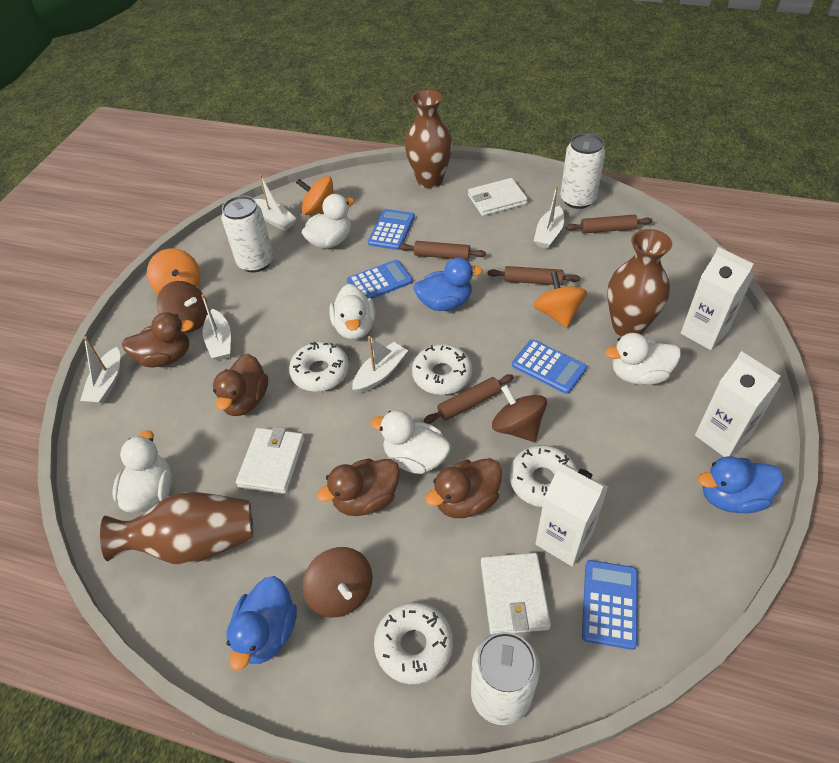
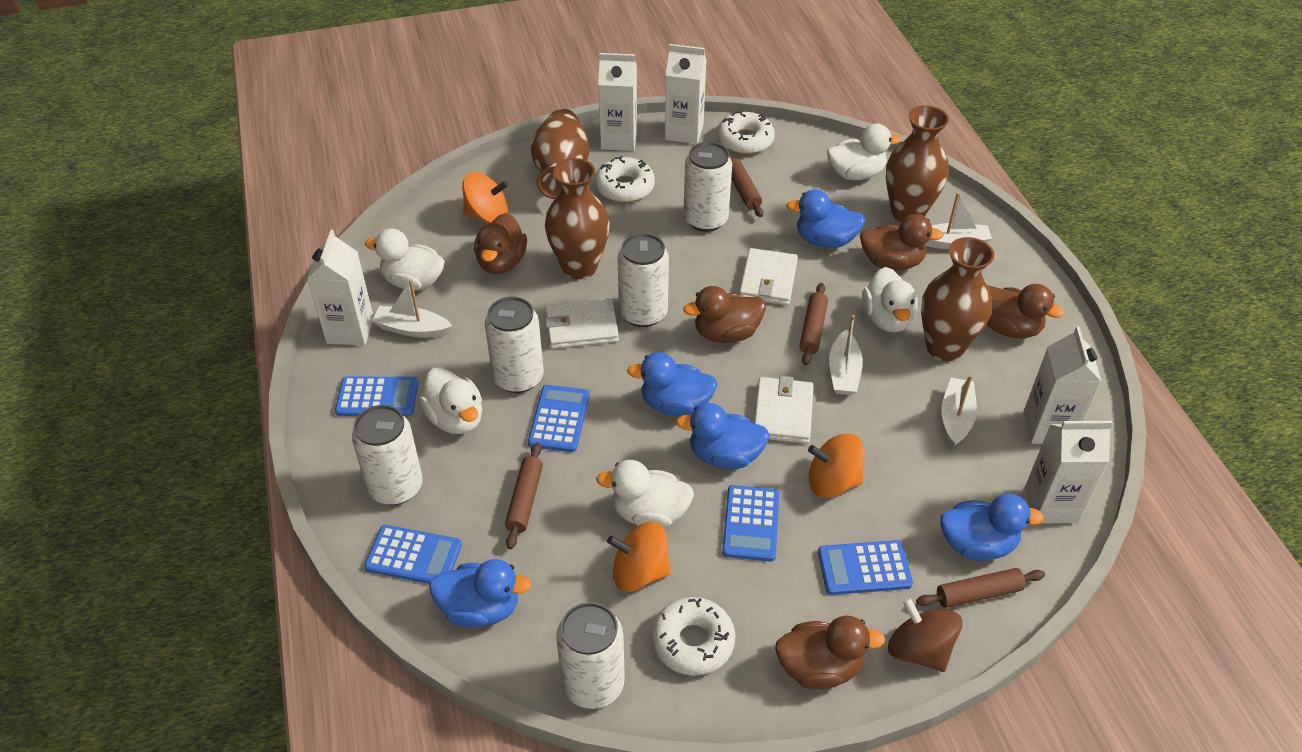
blue calculator: 4 -> 5
blue duck: 3 -> 5
brown duck: 4 -> 5
brown spinning top: 3 -> 1
brown vase: 3 -> 4
white boat: 5 -> 4
white can: 3 -> 5
white carton: 3 -> 5
white donut: 4 -> 3

